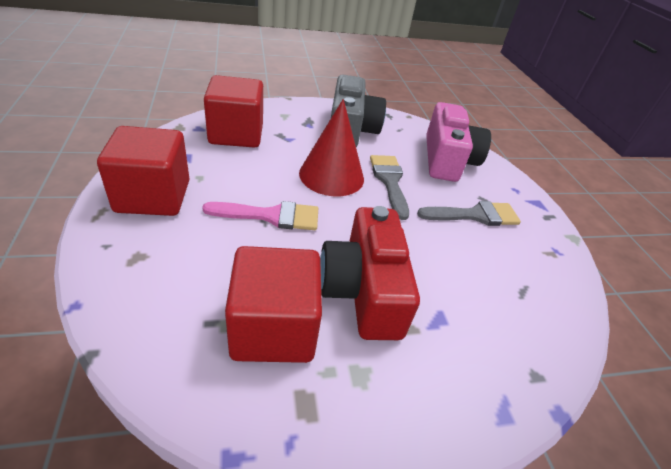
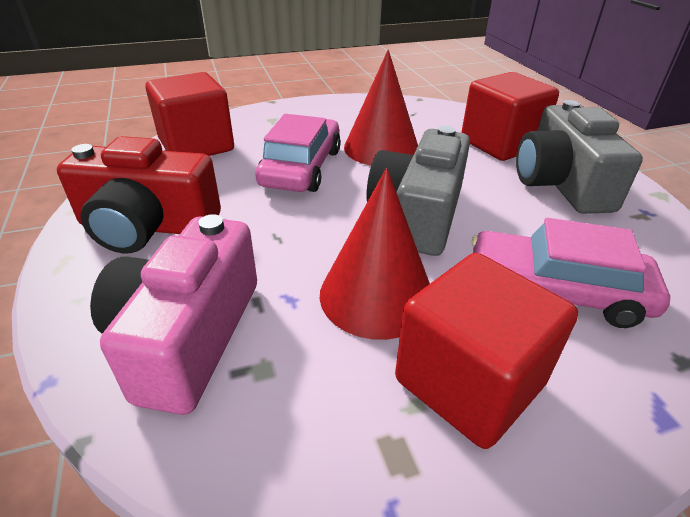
grey brush: 2 -> 0
grey camera: 1 -> 2
pink brush: 1 -> 0
pink car: 0 -> 2
red cone: 1 -> 2

